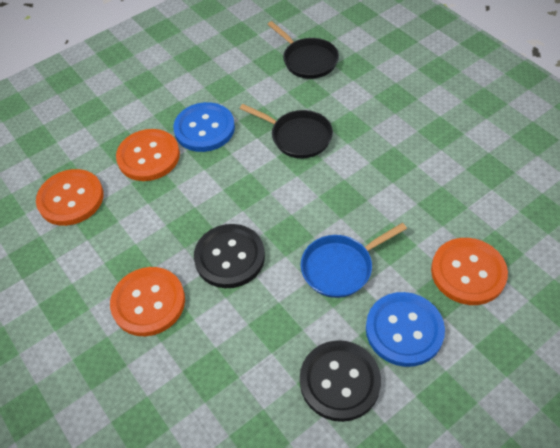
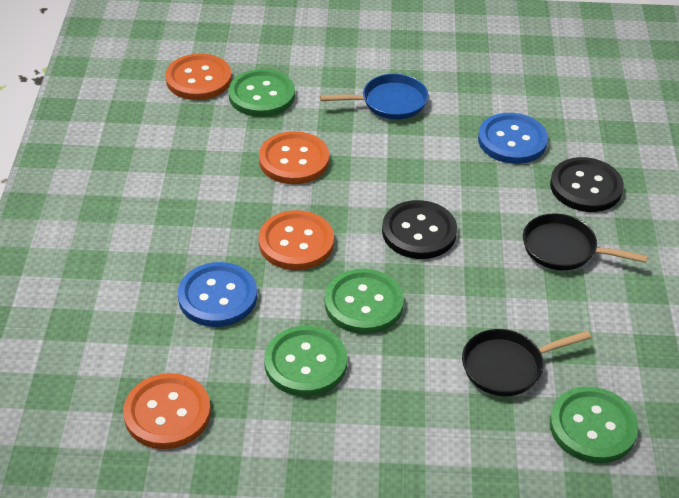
green button: 0 -> 4

